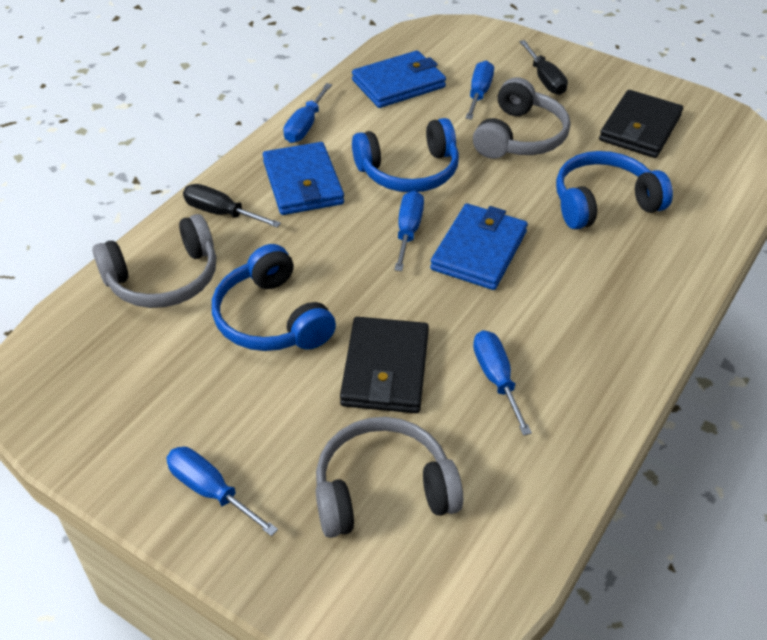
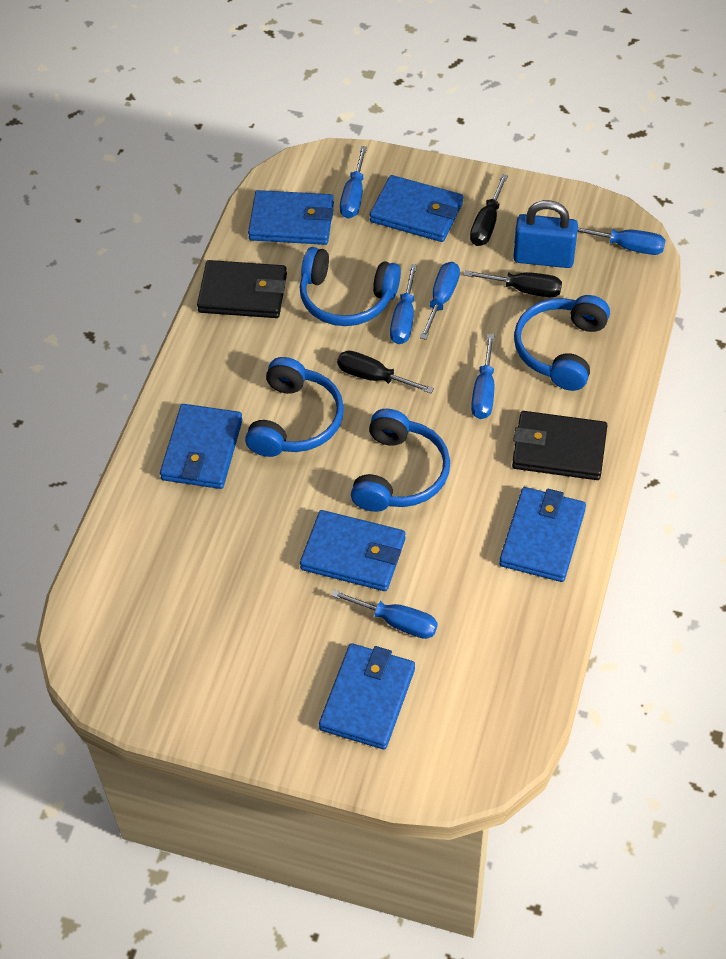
black screwdriver: 2 -> 3
blue headphones: 3 -> 4
blue padlock: 0 -> 1
blue screwdriver: 5 -> 6
blue wallet: 3 -> 6
grey headphones: 3 -> 0

